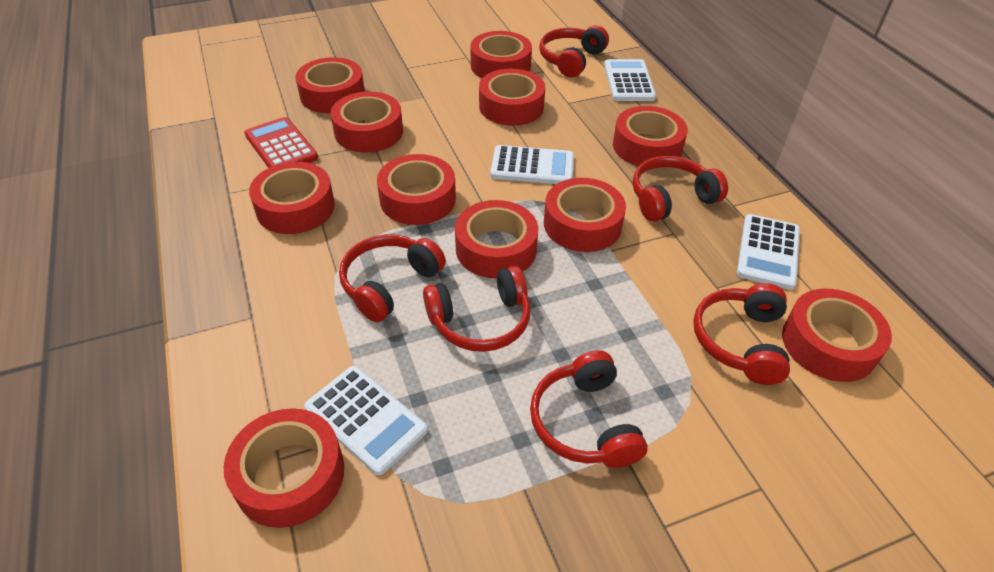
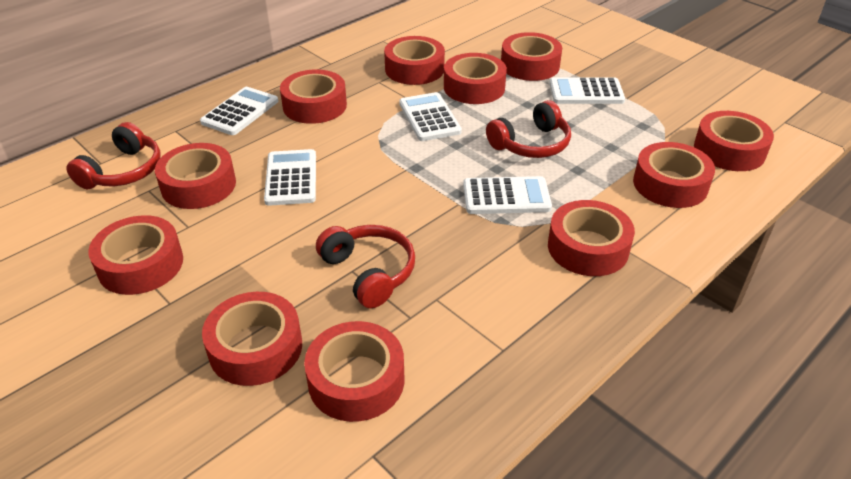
red calculator: 1 -> 0
red headphones: 6 -> 3
white calculator: 4 -> 5

